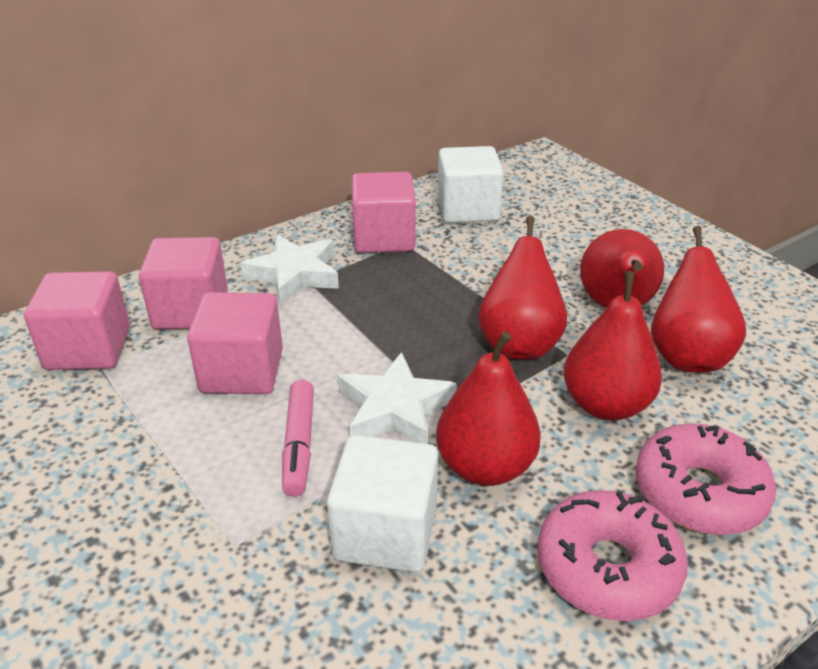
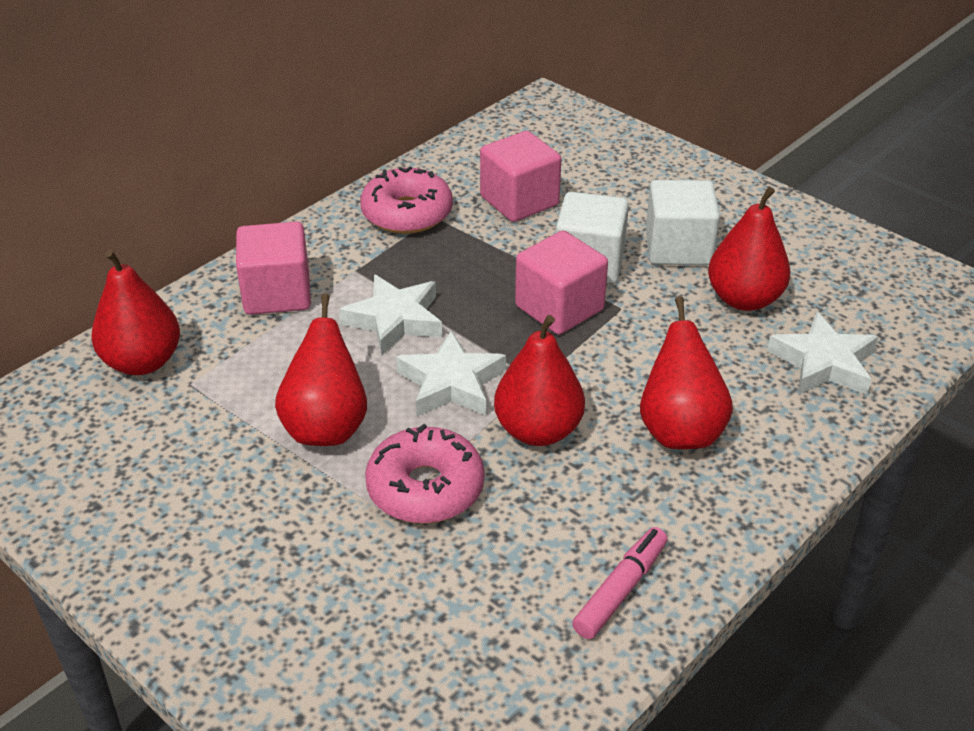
pink cube: 4 -> 3
white star: 2 -> 3

